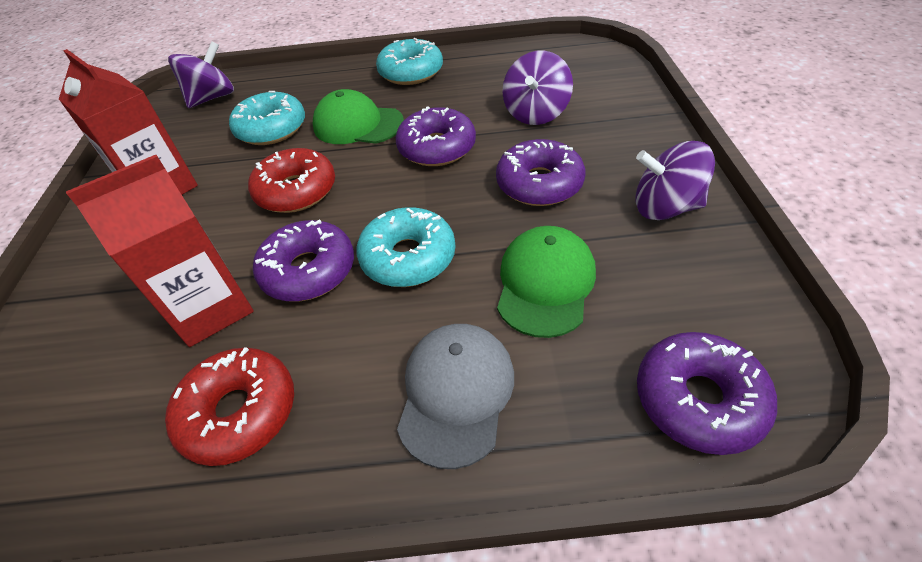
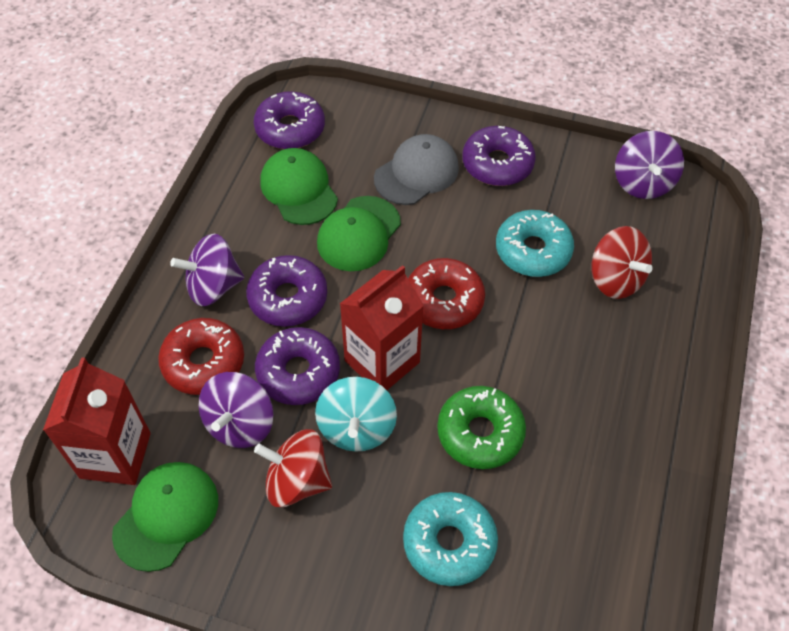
green cap: 2 -> 3
green donut: 0 -> 1
red spinning top: 0 -> 2
turquoise donut: 3 -> 2
turquoise spinning top: 0 -> 1

